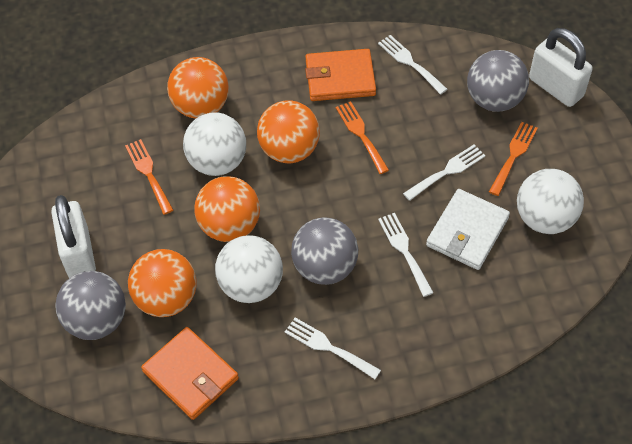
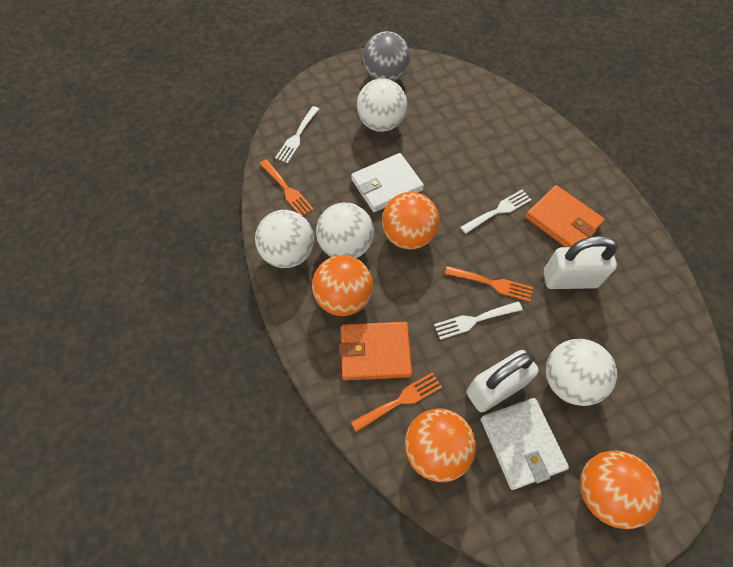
grey ball: 3 -> 1
white ball: 3 -> 4
white fork: 4 -> 3
white wallet: 1 -> 2

